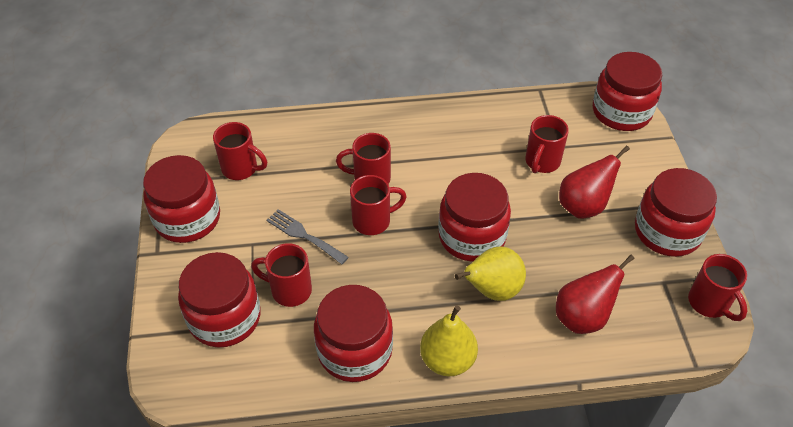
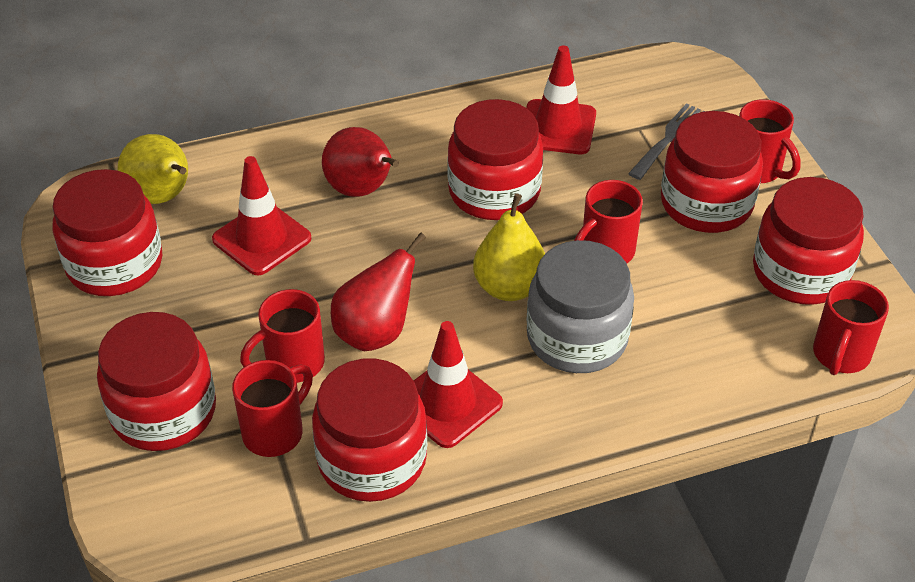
grey jar: 0 -> 1
red mug: 6 -> 5
red traffic cone: 0 -> 3

